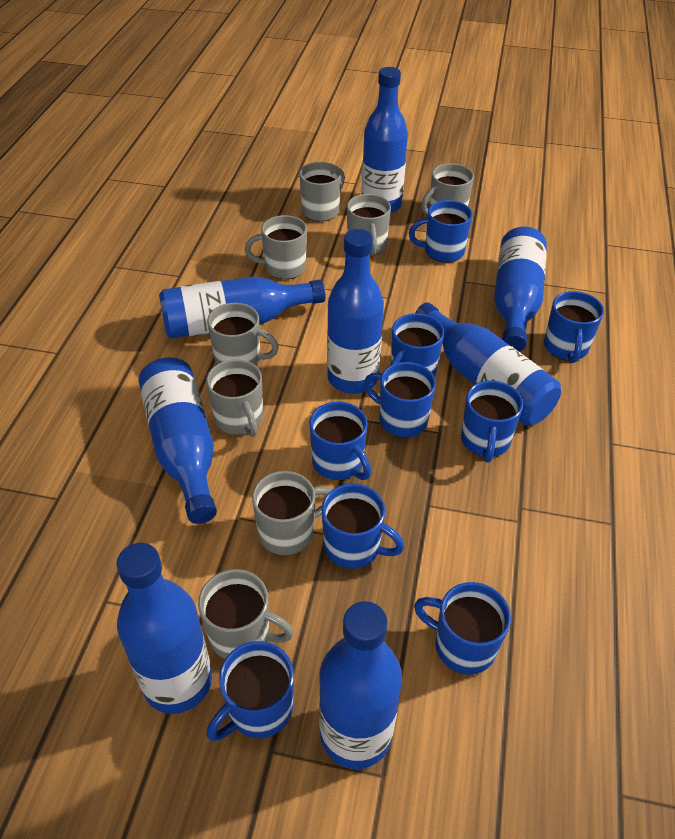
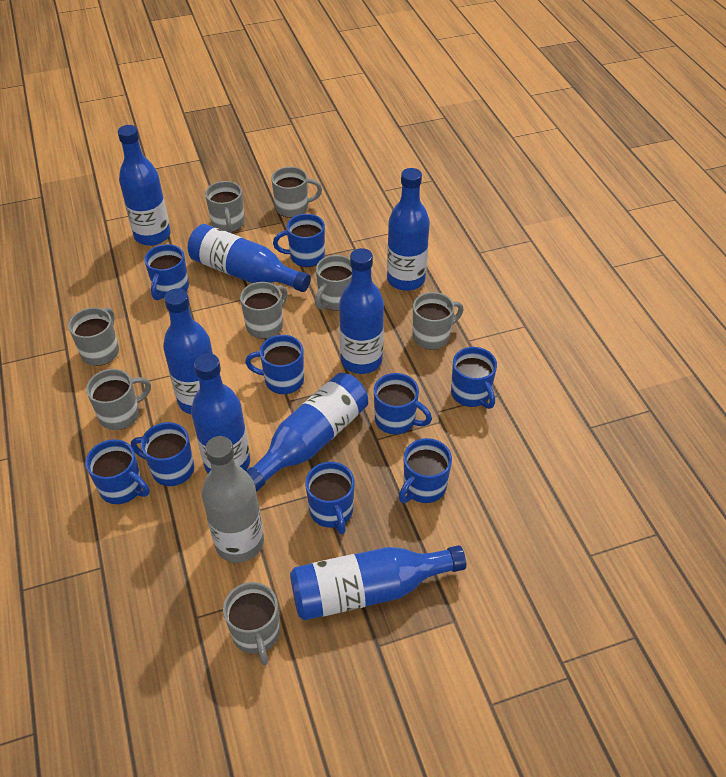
grey bottle: 0 -> 1

